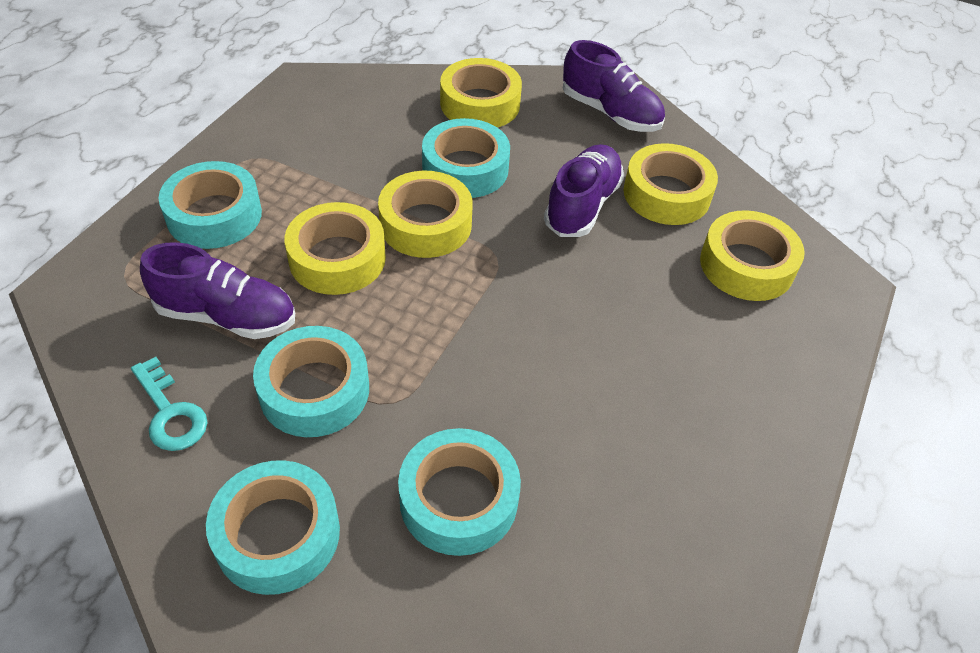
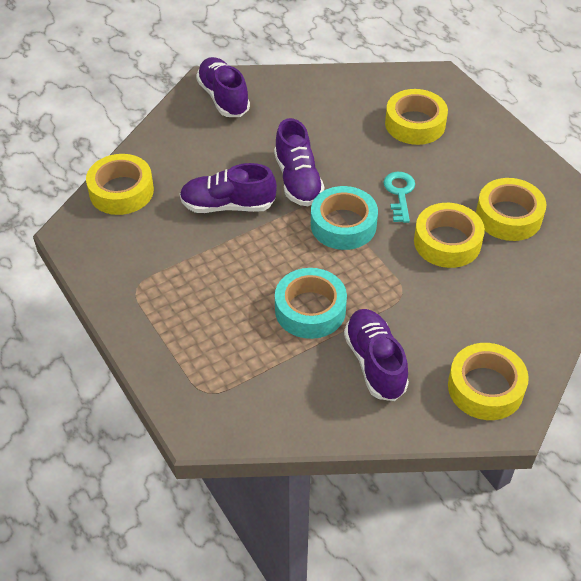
purple shoe: 3 -> 4
turquoise tape: 5 -> 2

